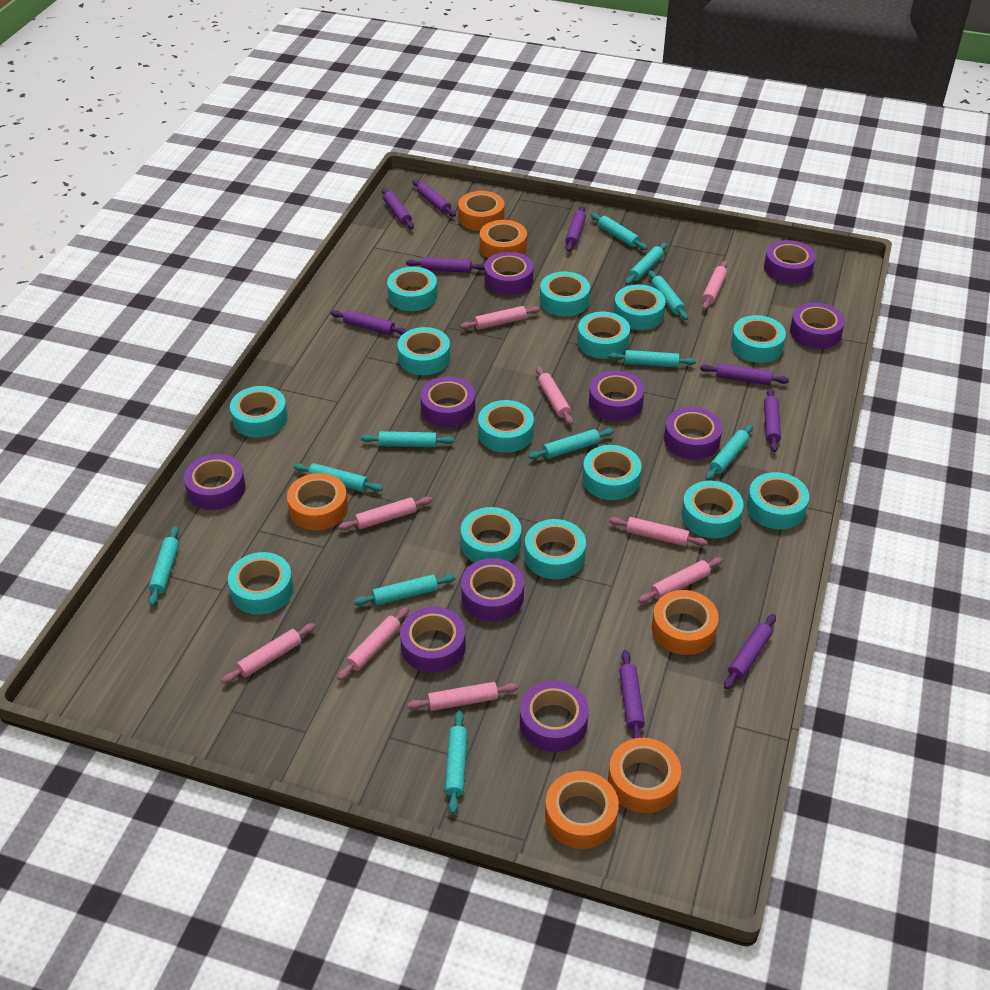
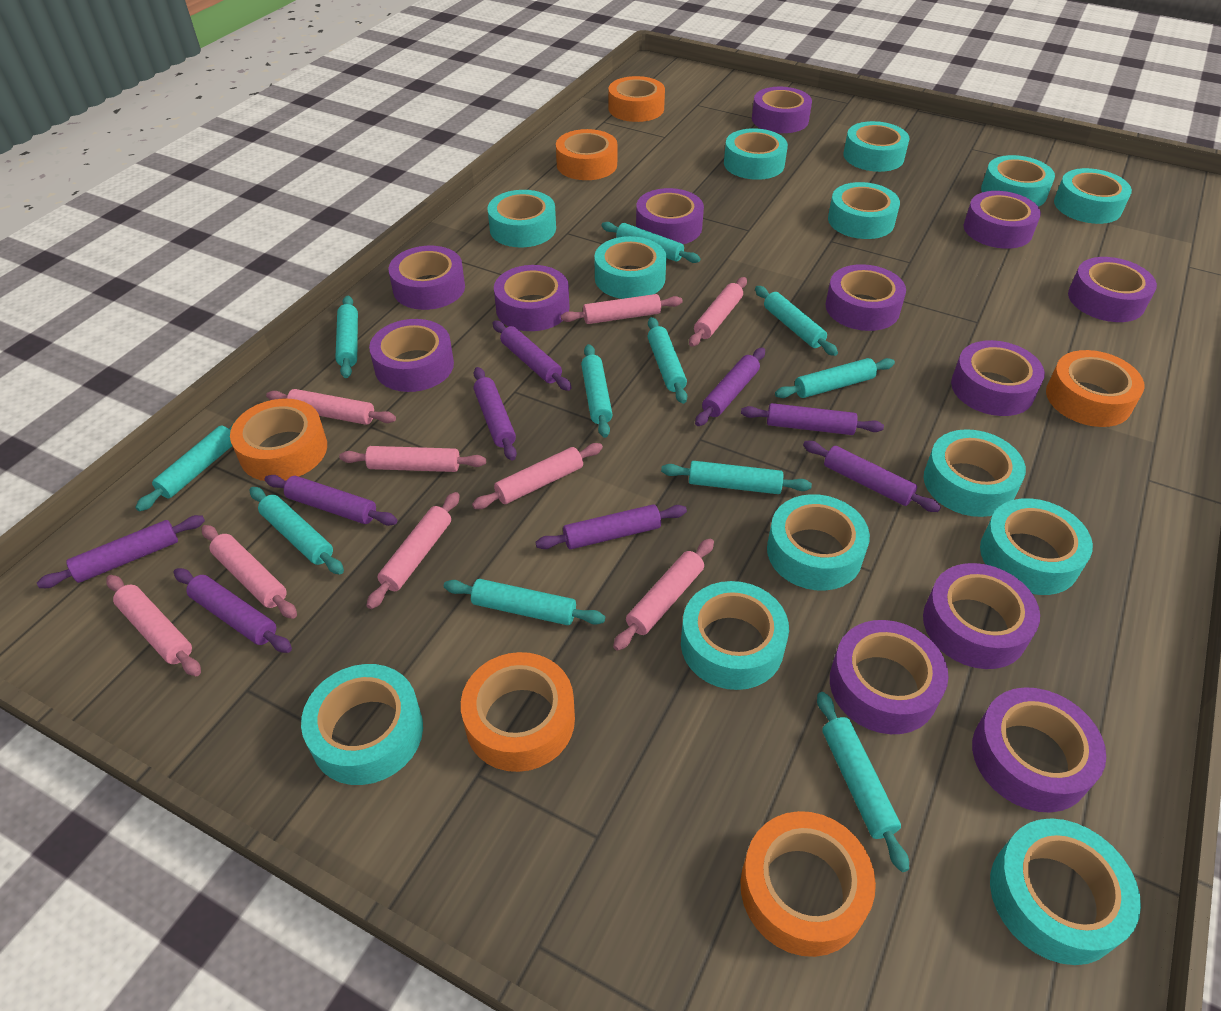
purple tape: 10 -> 12
turquoise tape: 14 -> 13

